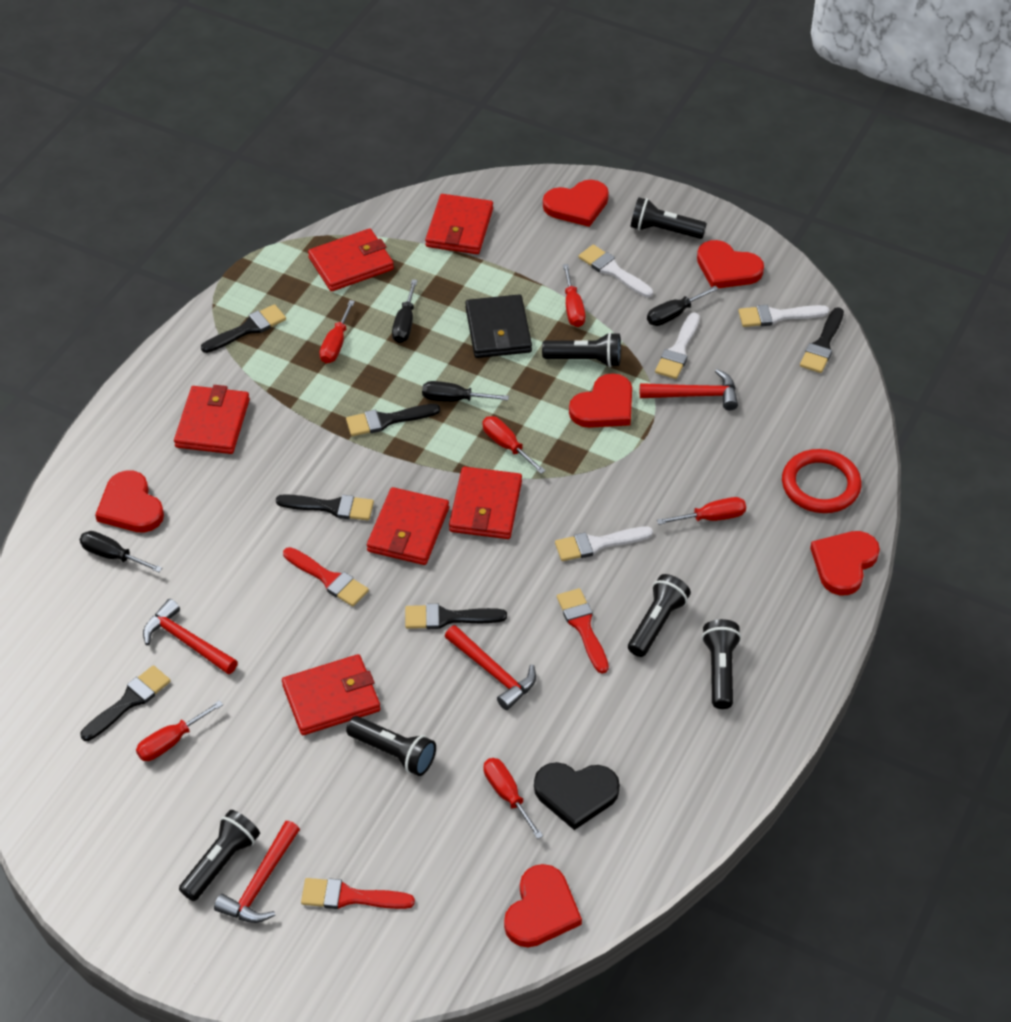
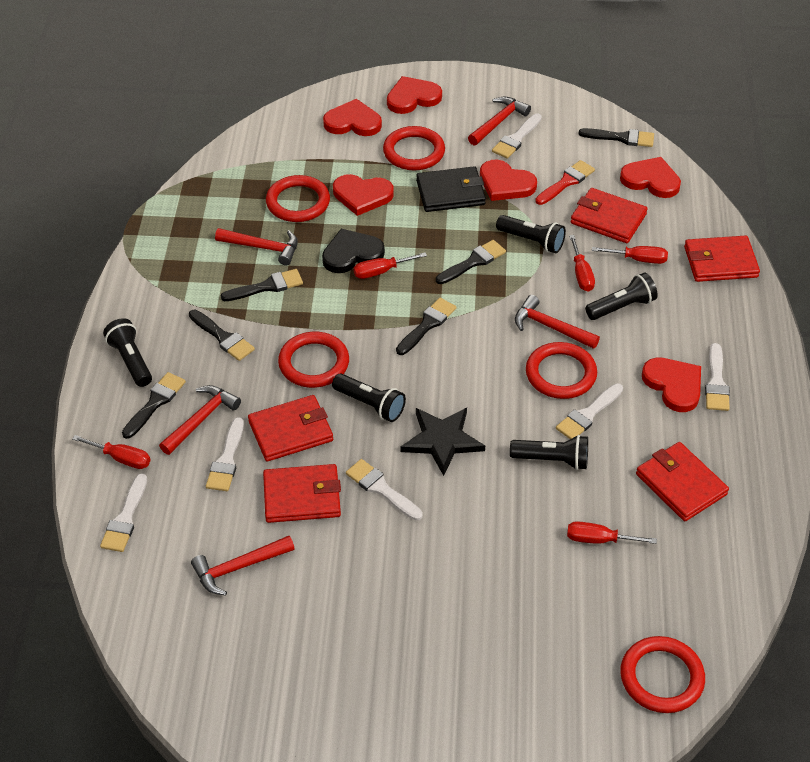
black flashlight: 6 -> 5
black screwdriver: 4 -> 0
black star: 0 -> 1
red brush: 3 -> 1
red hammer: 4 -> 5
red ring: 1 -> 5
red screwdriver: 6 -> 5
red wallet: 6 -> 5
white brush: 4 -> 6

